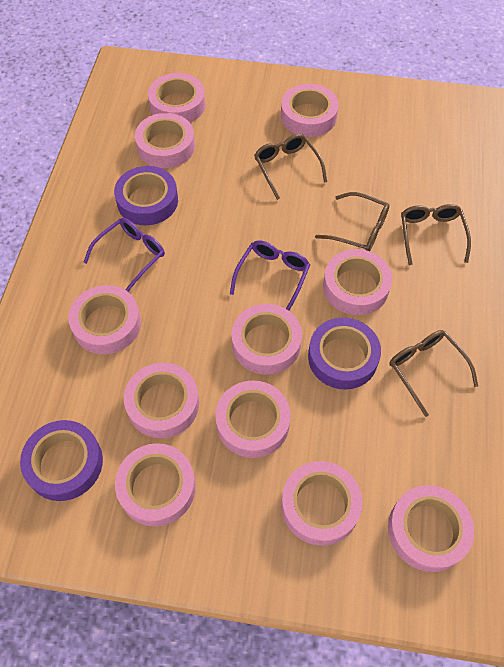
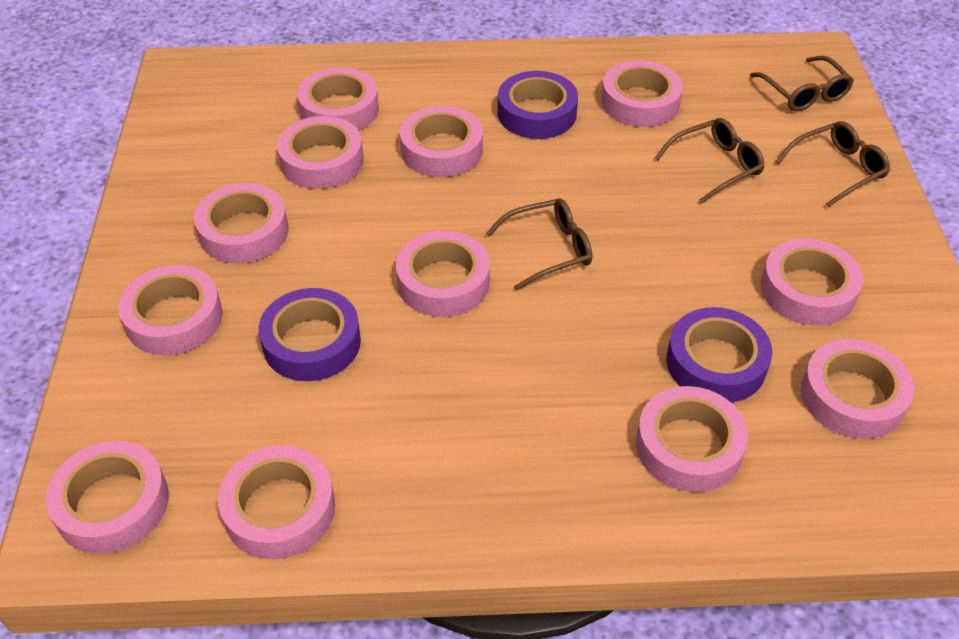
pink tape: 11 -> 12
purple glasses: 2 -> 0

